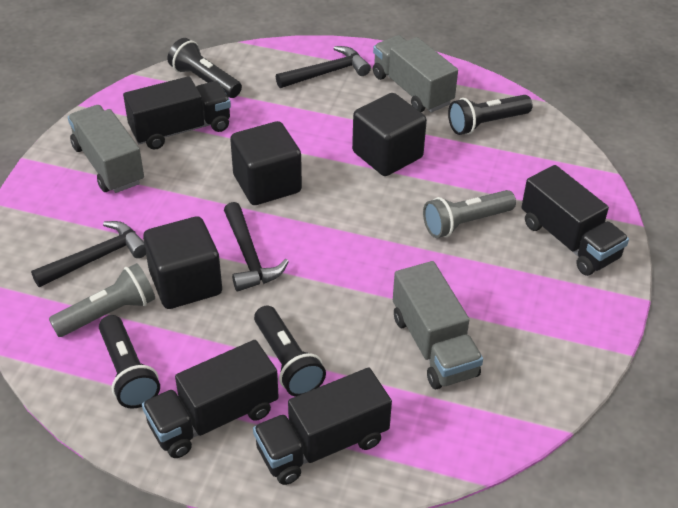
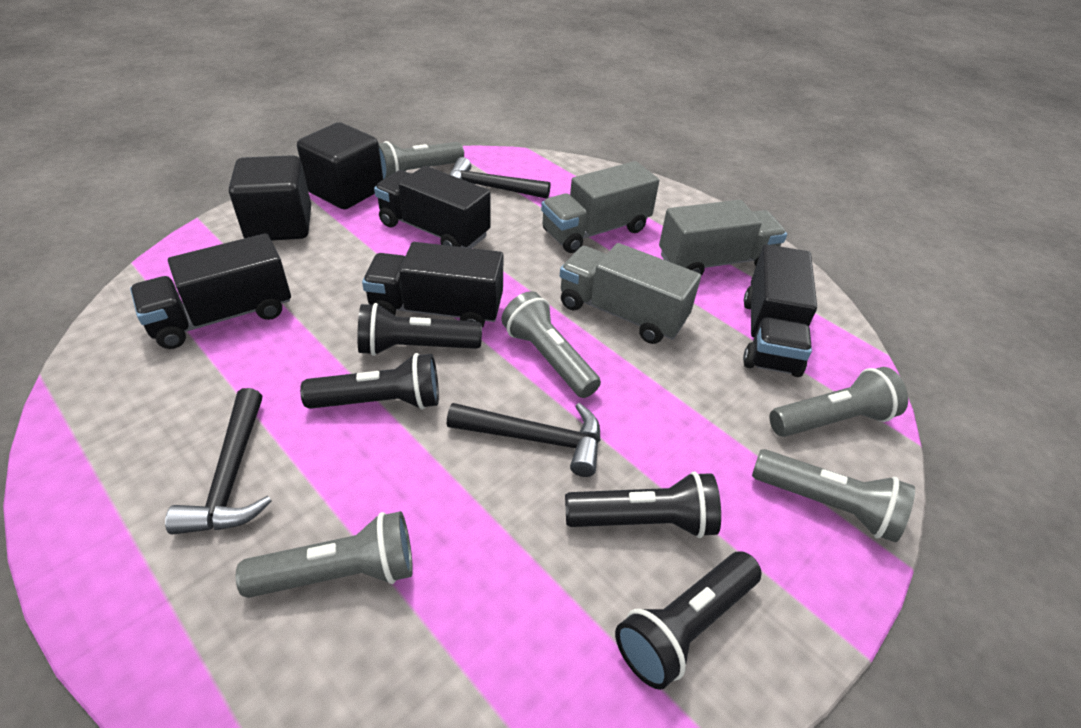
black cube: 3 -> 2
grey flashlight: 2 -> 5

